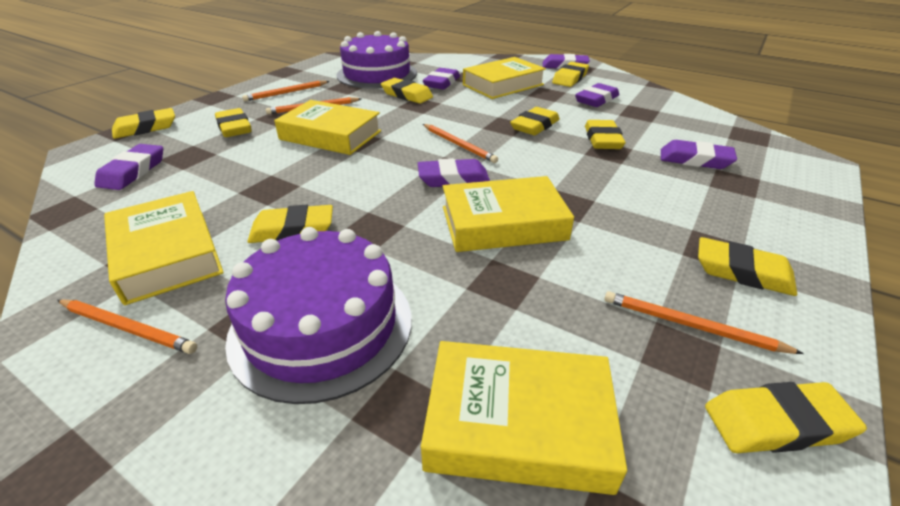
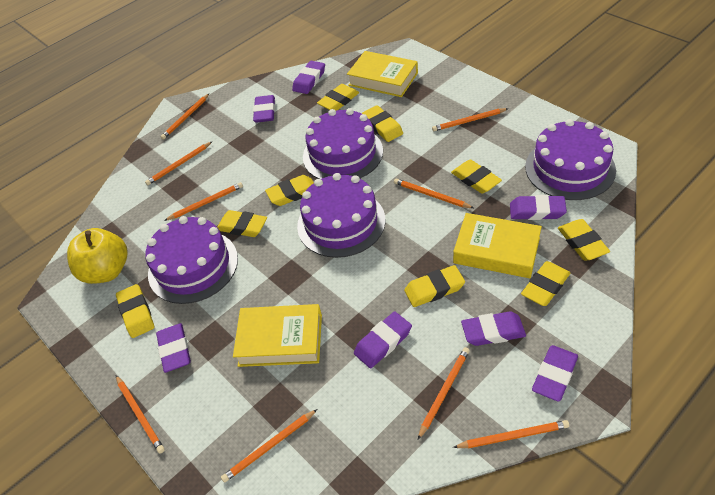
orange pencil: 5 -> 9
purple cake: 2 -> 4
purple eraser: 6 -> 7
yellow apple: 0 -> 1
yellow book: 5 -> 3

